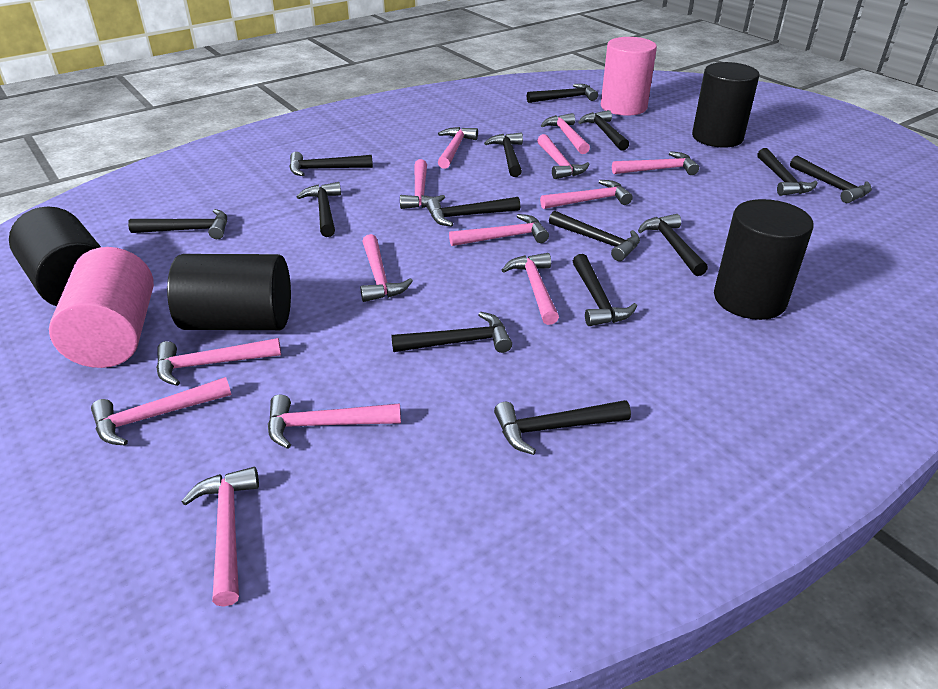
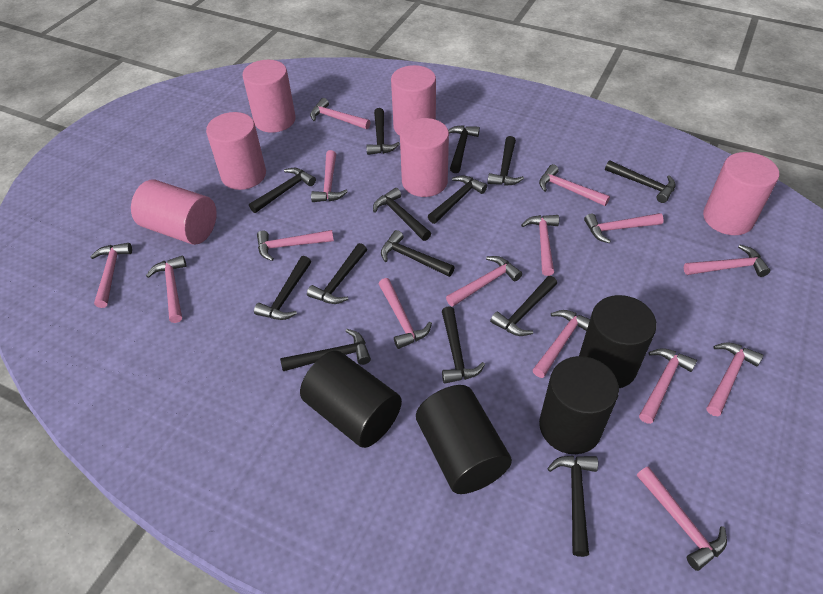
pink cylinder: 2 -> 6
pink hammer: 13 -> 15

